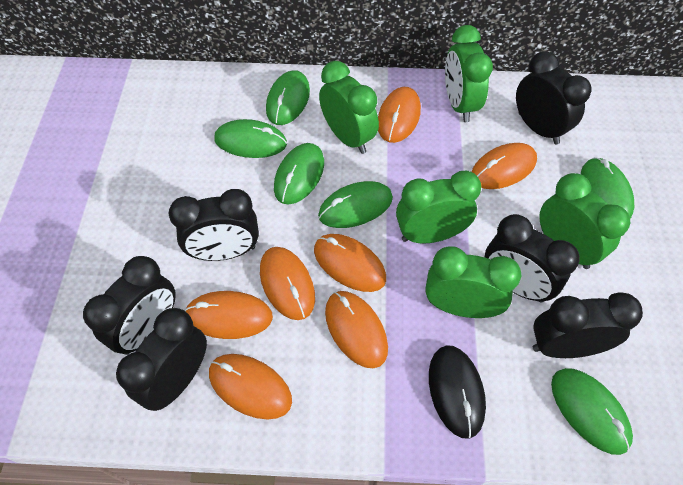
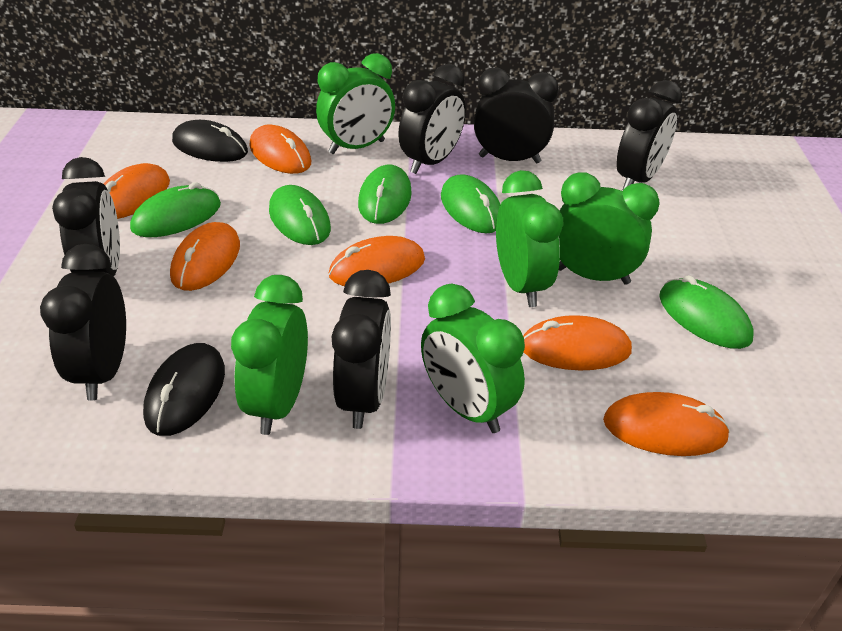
black mouse: 1 -> 2
green mouse: 6 -> 5
orange mouse: 7 -> 6

